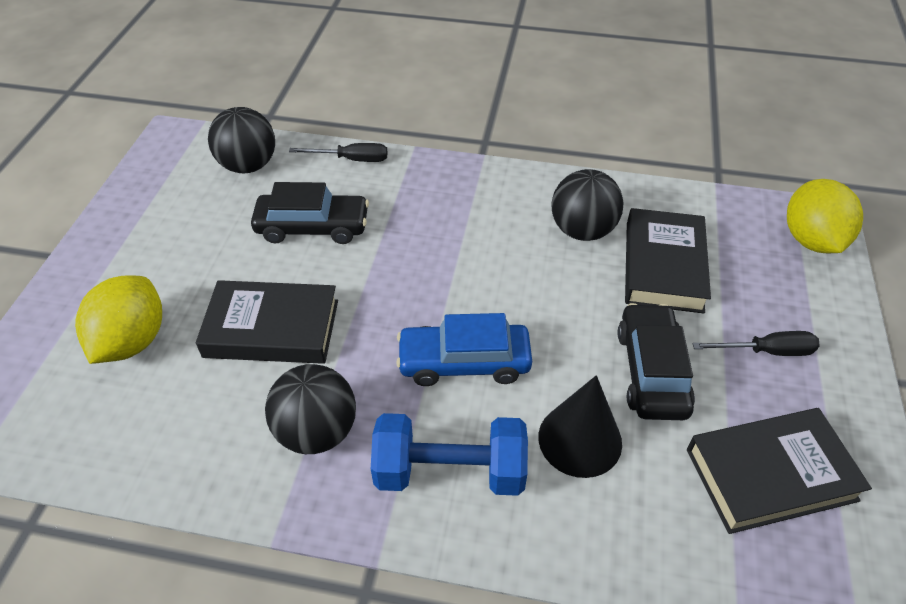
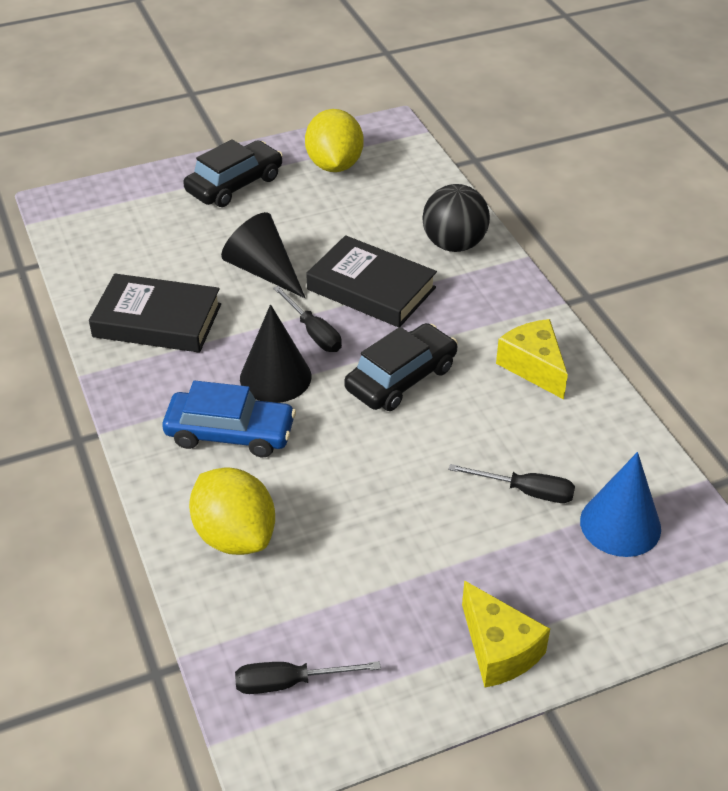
black ball: 3 -> 1
black book: 3 -> 2
black cone: 1 -> 2
black screwdriver: 2 -> 3
blue cone: 0 -> 1
blue dumbbell: 1 -> 0
yellow cheese: 0 -> 2

